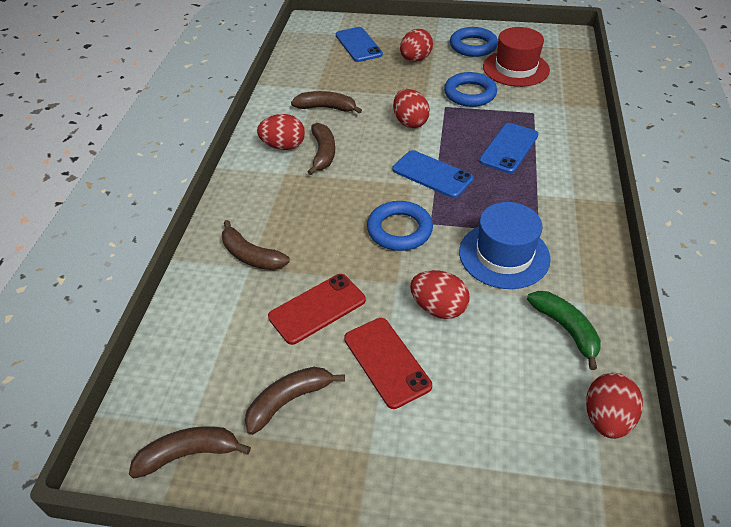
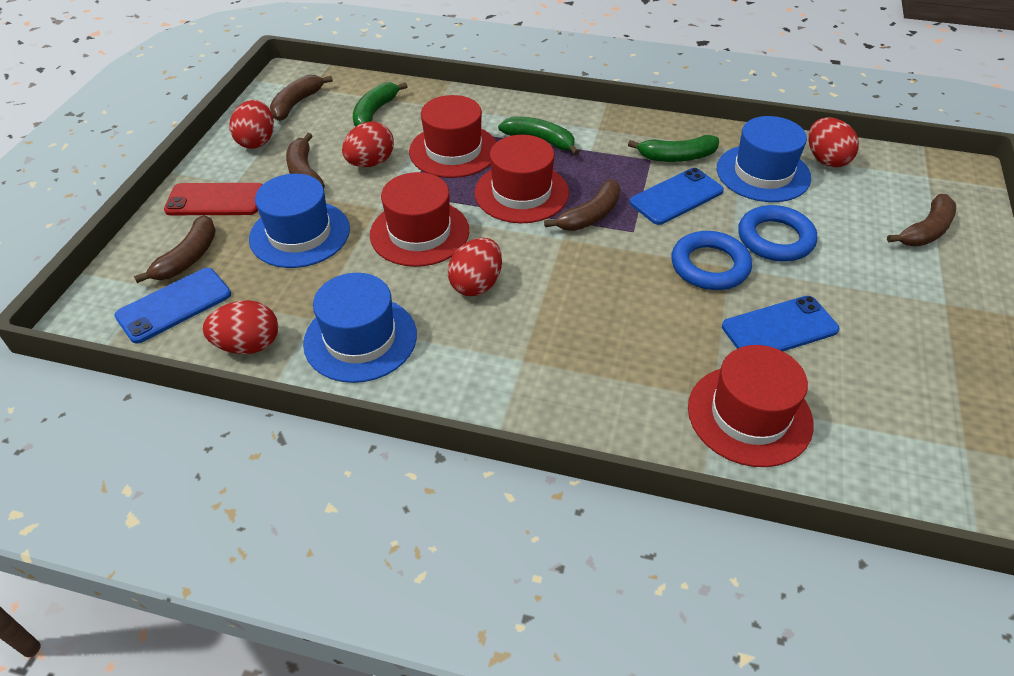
blue hat: 1 -> 3
blue ring: 3 -> 2
green banana: 1 -> 3
red hat: 1 -> 4
red phone: 2 -> 1

